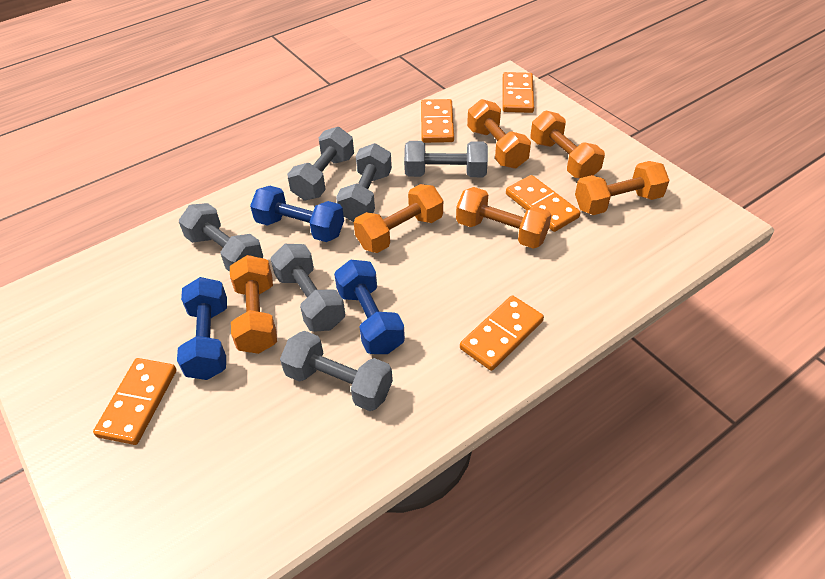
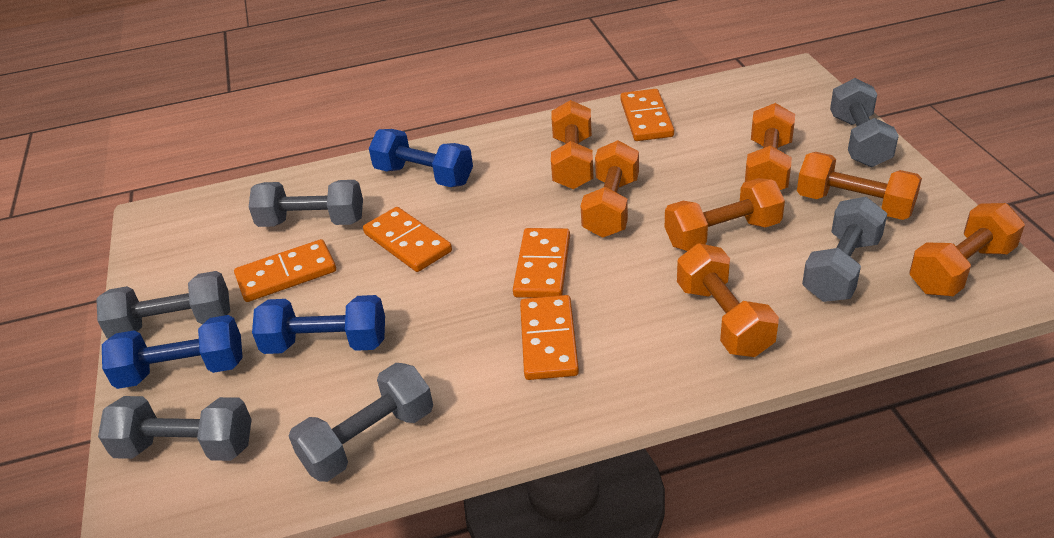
orange dumbbell: 6 -> 7

